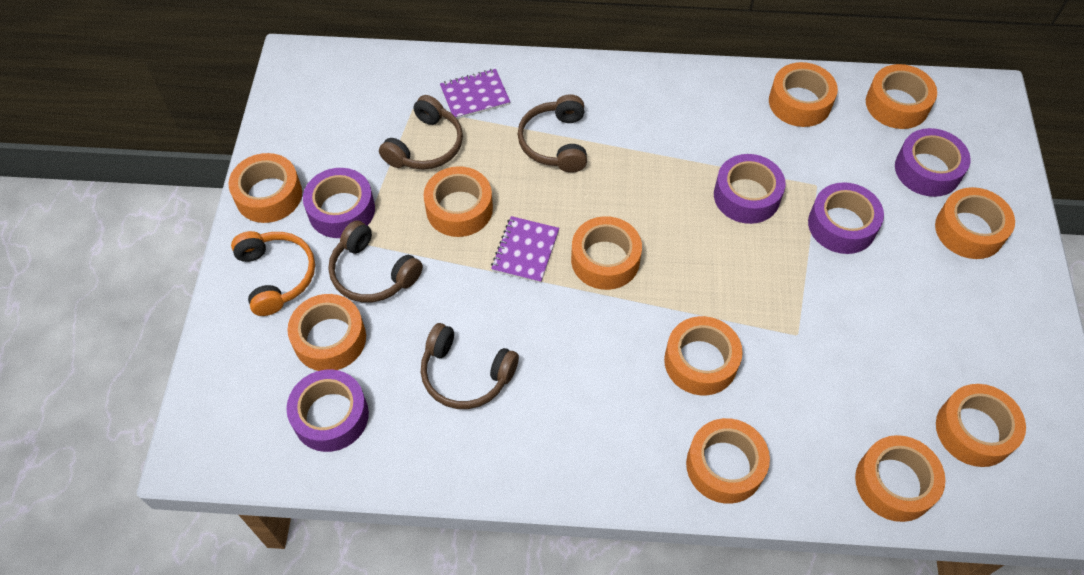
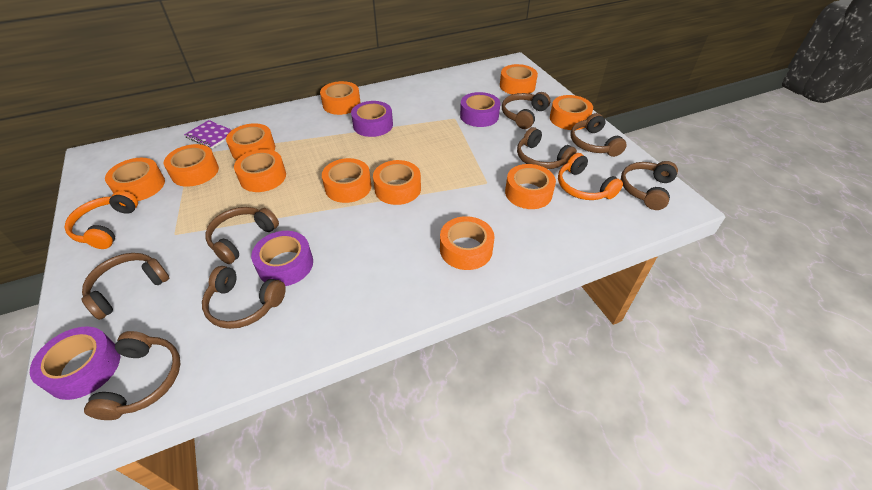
brown headphones: 4 -> 8
orange headphones: 1 -> 2
purple notebook: 2 -> 1
purple tape: 5 -> 4

